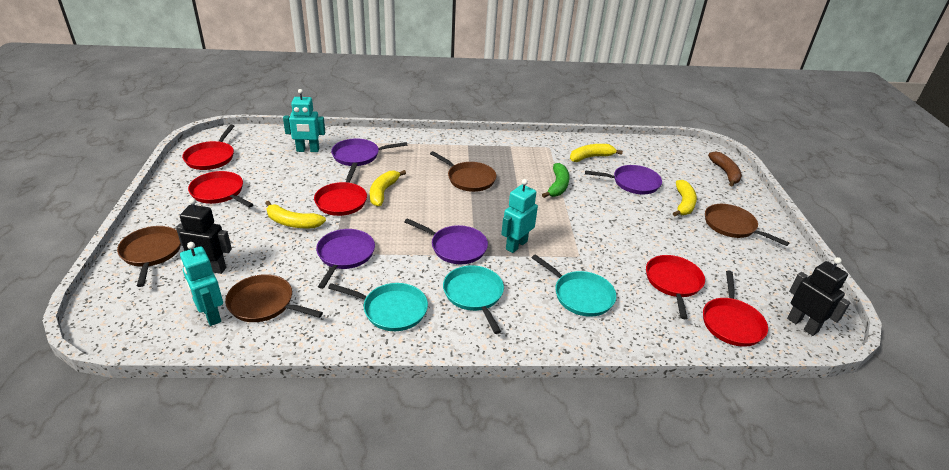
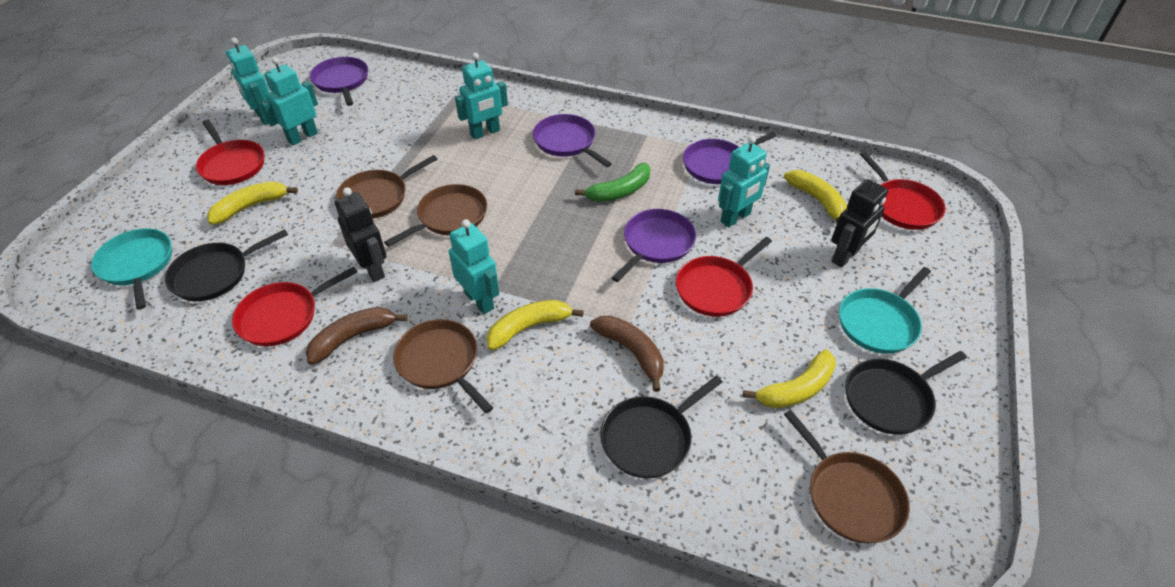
black pan: 0 -> 3
brown banana: 1 -> 2
red pan: 5 -> 4
turquoise pan: 3 -> 2
turquoise robot: 3 -> 5

